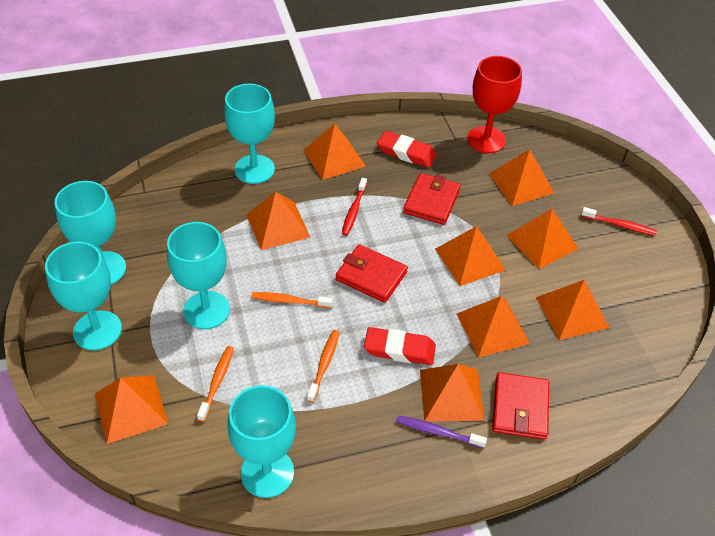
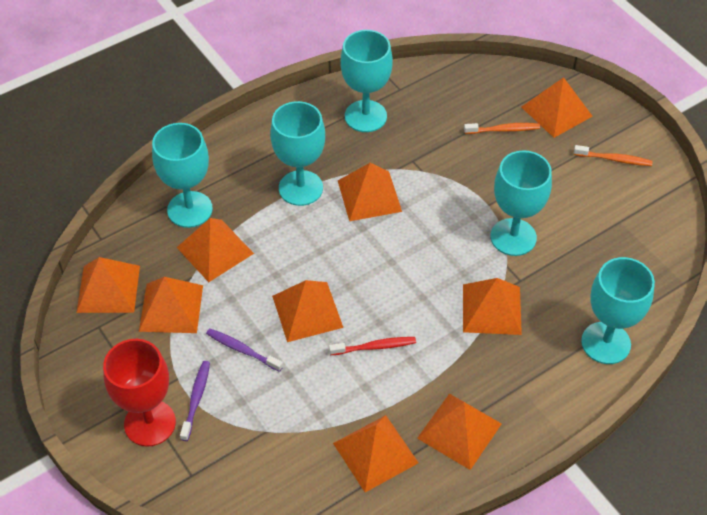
orange toothbrush: 3 -> 2
purple toothbrush: 1 -> 2
red eraser: 2 -> 0
red toothbrush: 2 -> 1
red wallet: 3 -> 0

